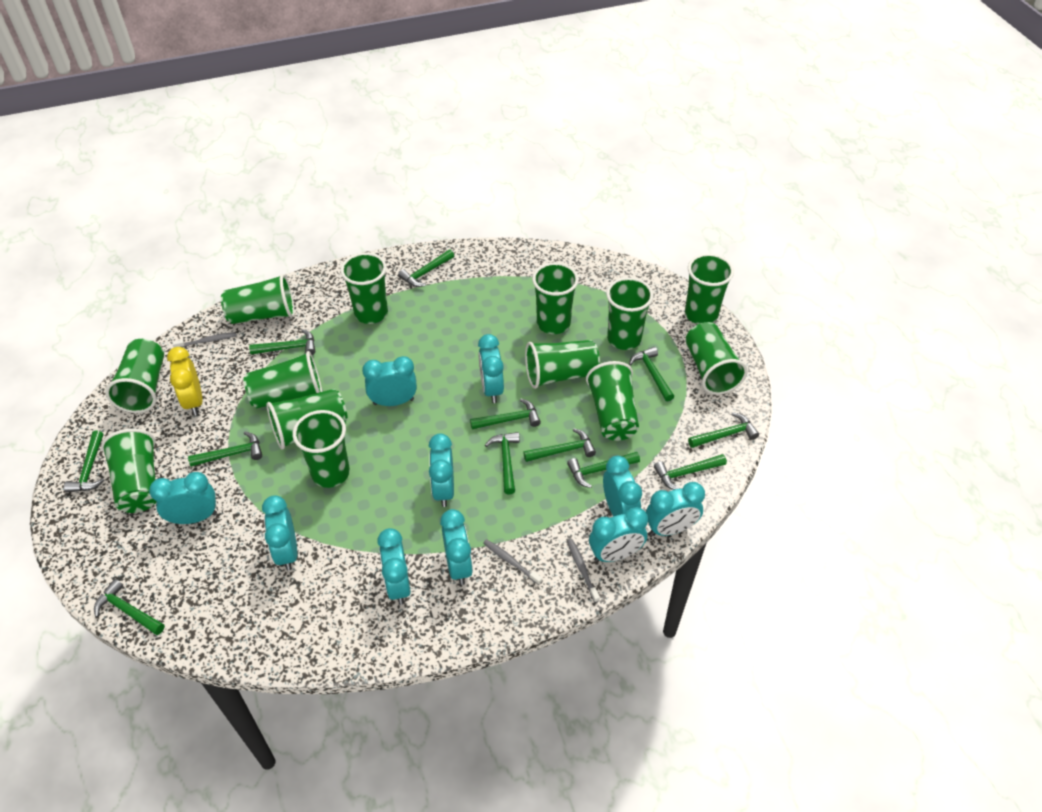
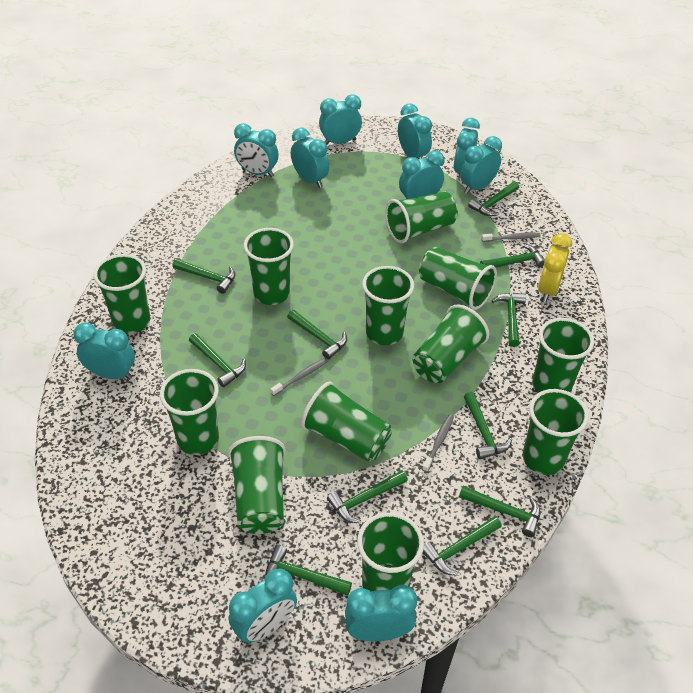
green cup: 13 -> 12
green hammer: 12 -> 11

